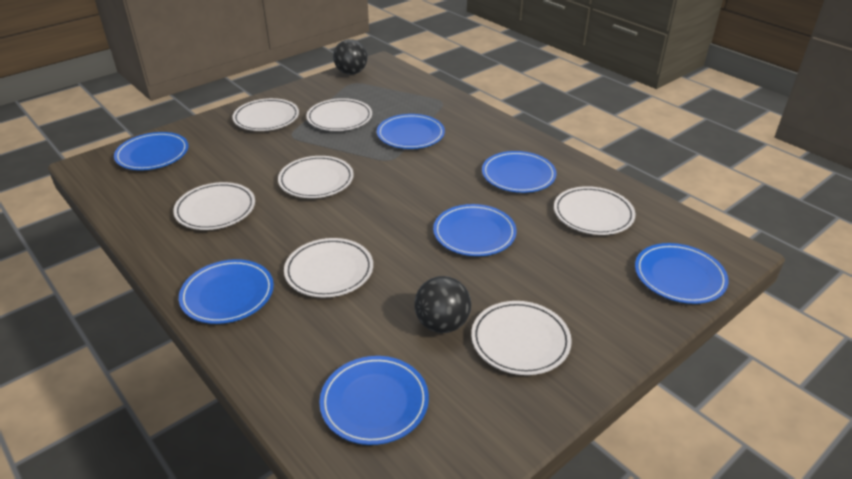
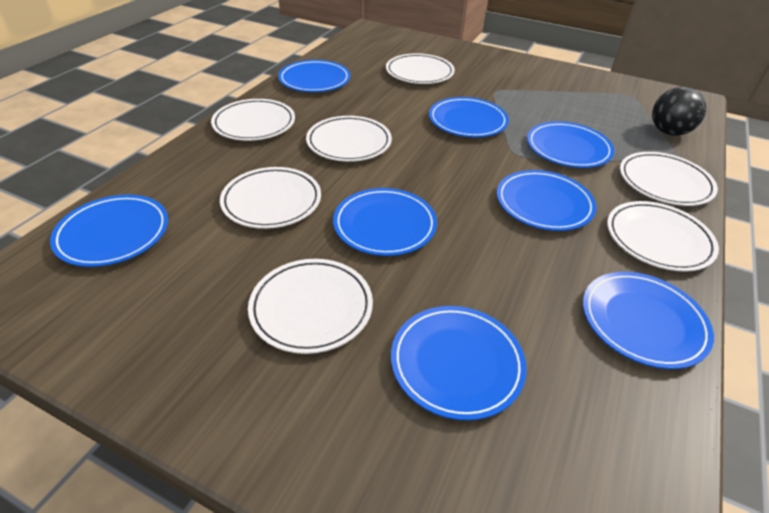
black ball: 2 -> 1
blue plate: 7 -> 8

